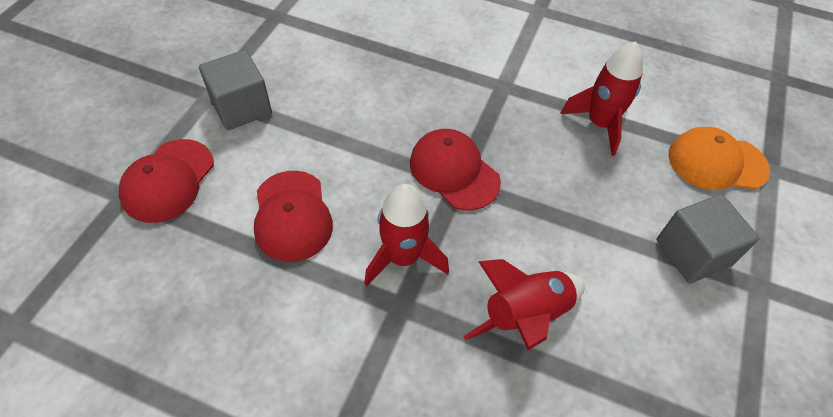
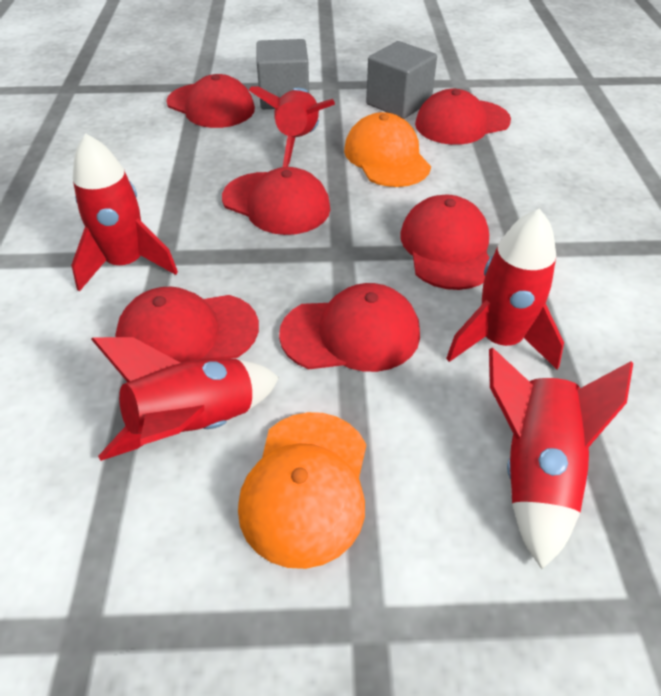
orange cap: 1 -> 2
red cap: 3 -> 6
red rocket: 3 -> 5

